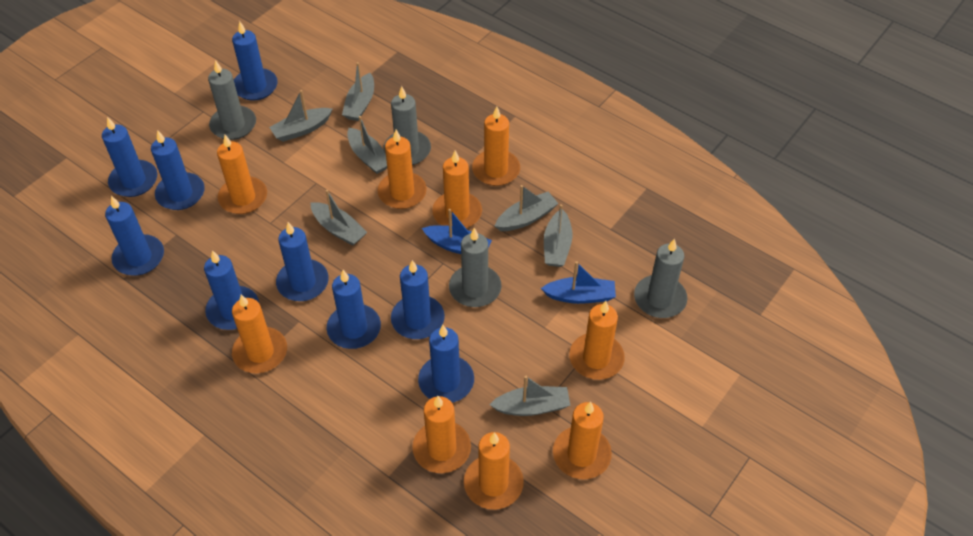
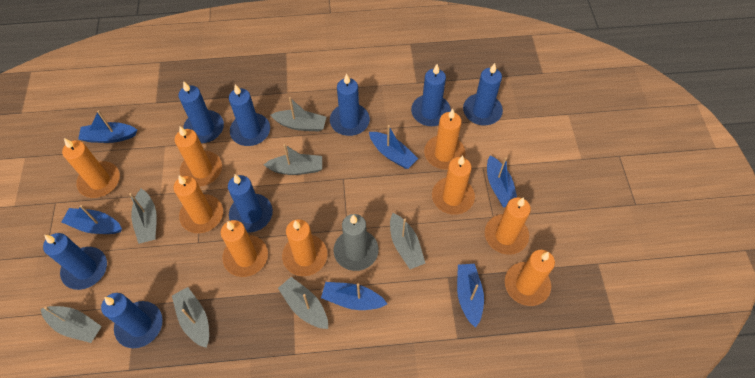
blue boat: 2 -> 6
blue candle: 9 -> 8
grey candle: 4 -> 1

